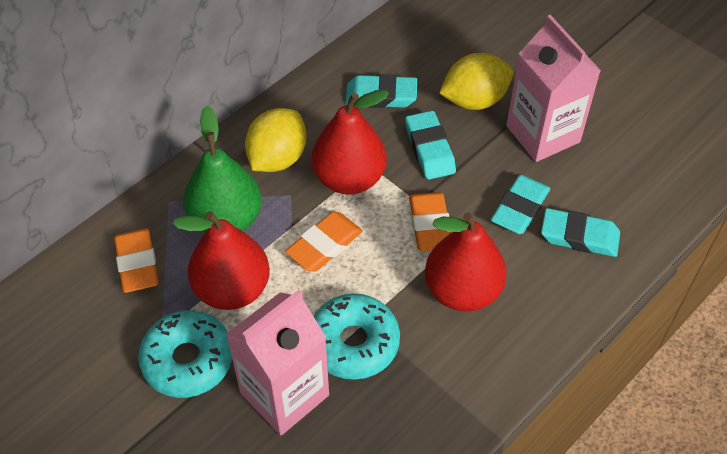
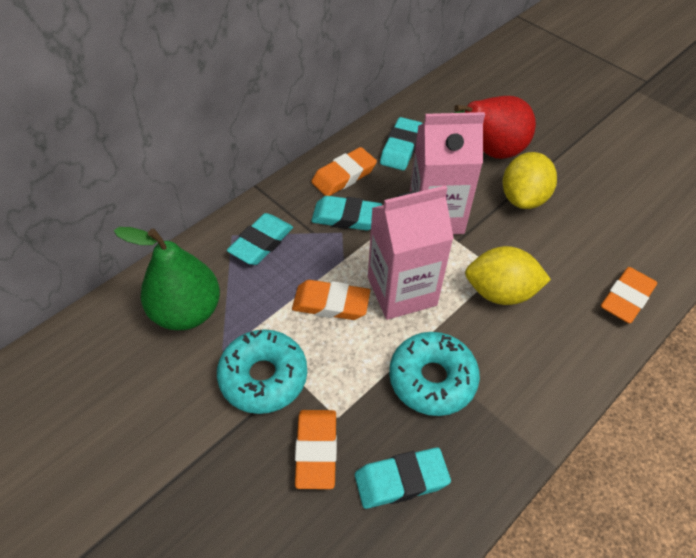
orange eraser: 3 -> 4
red pear: 3 -> 1

